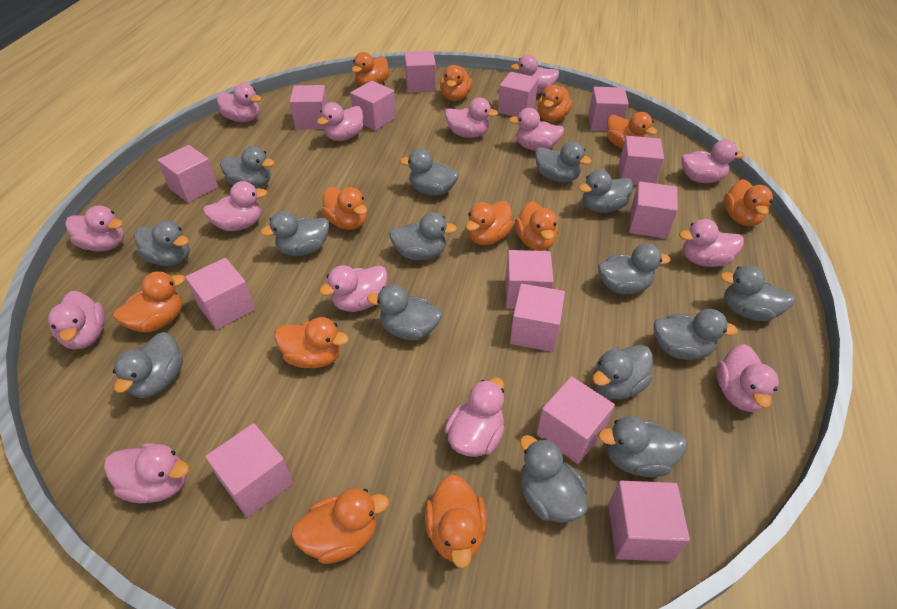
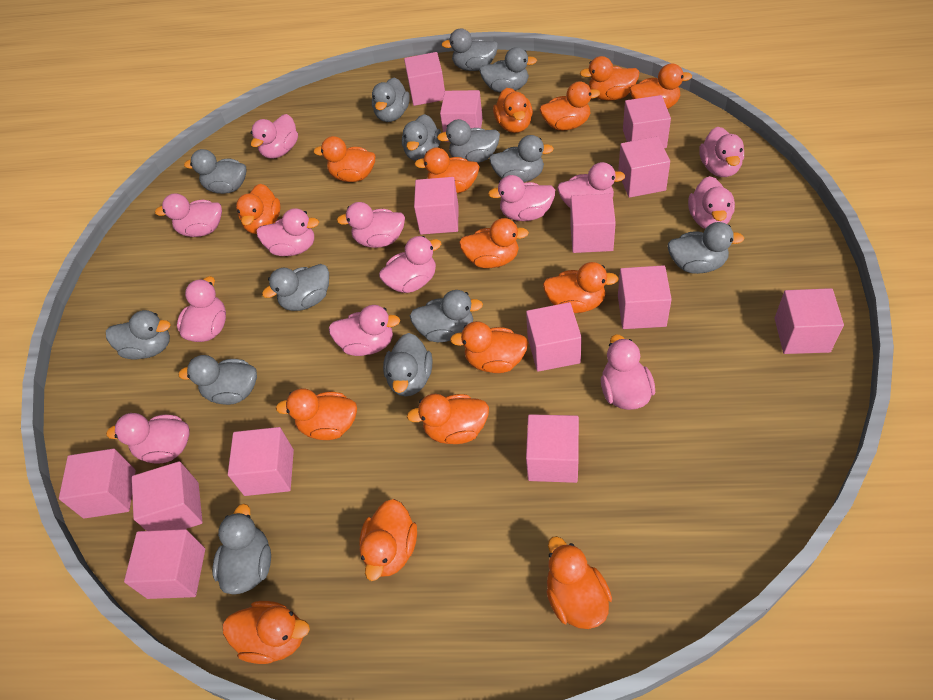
grey duck: 15 -> 14
orange duck: 12 -> 15
pink duck: 14 -> 13

